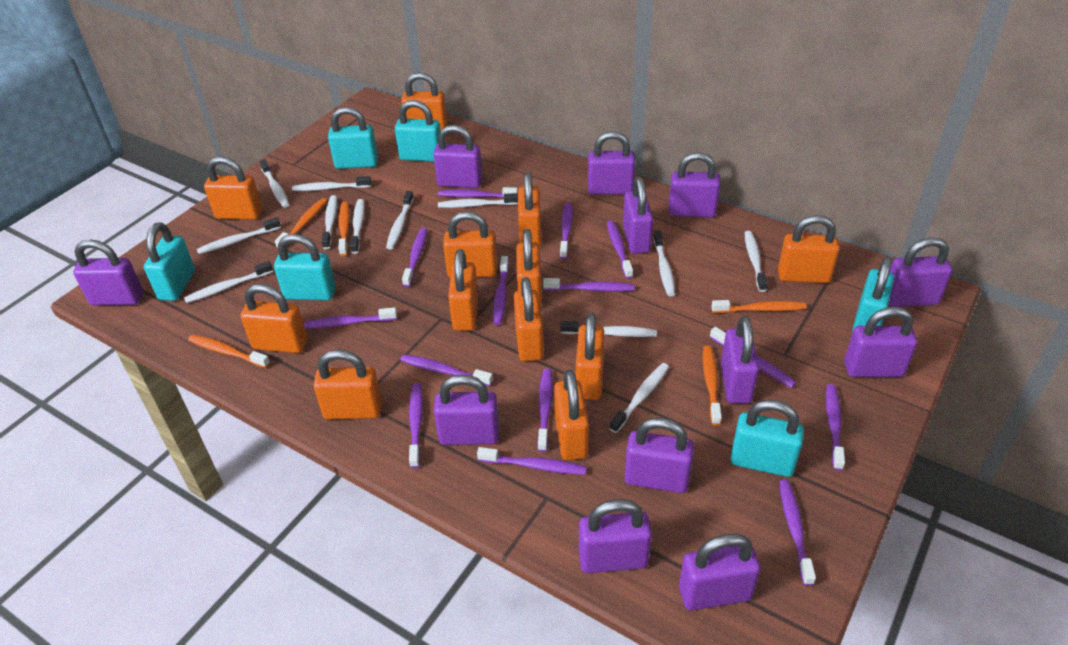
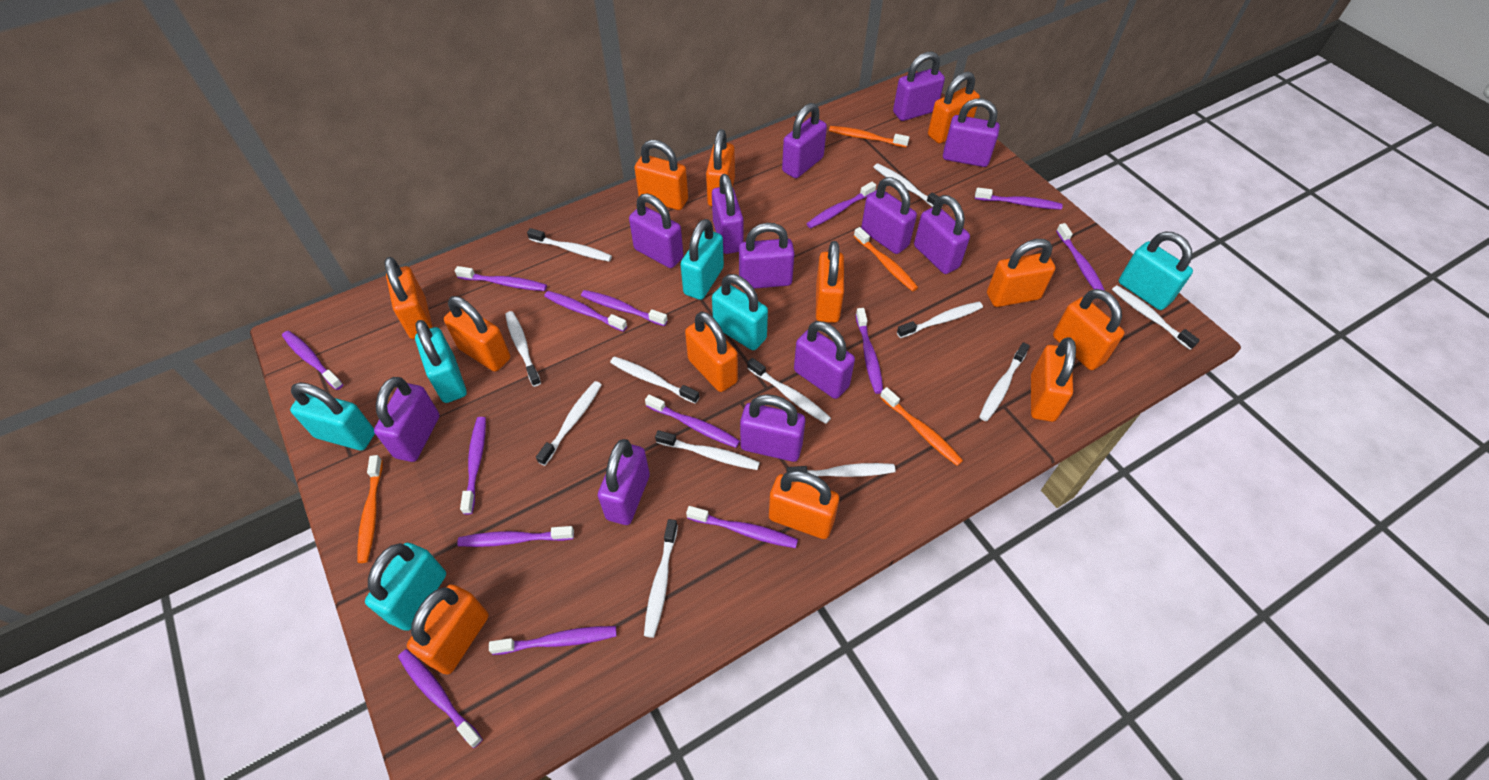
orange toothbrush: 5 -> 4

